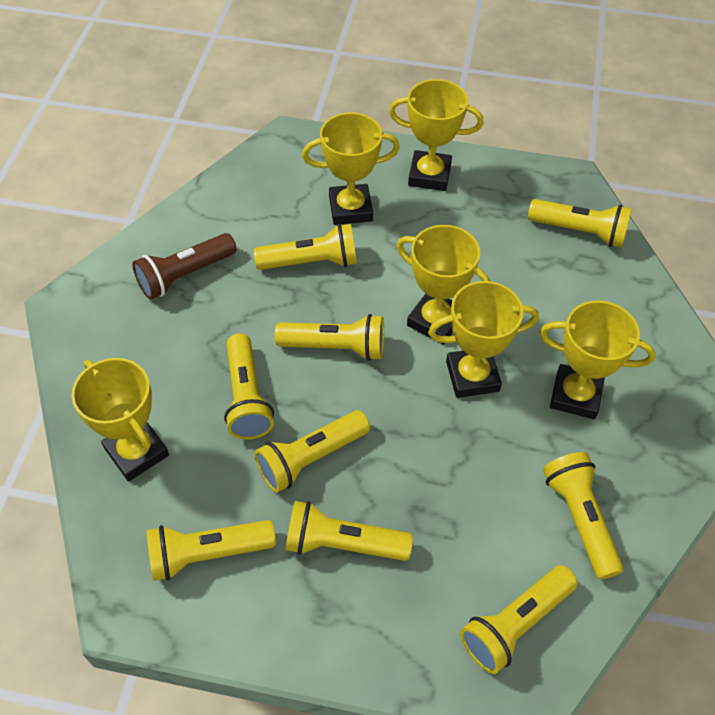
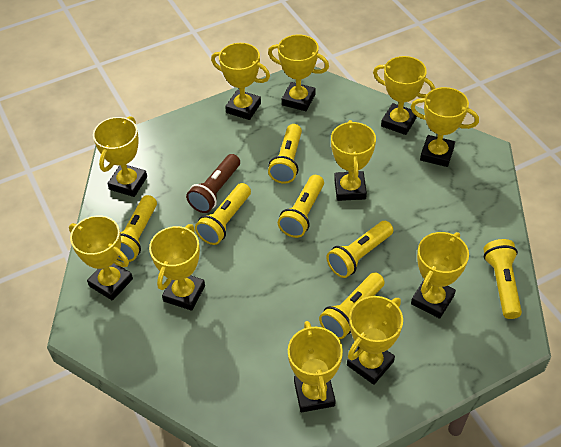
yellow flashlight: 9 -> 7
yellow trophy: 6 -> 11

